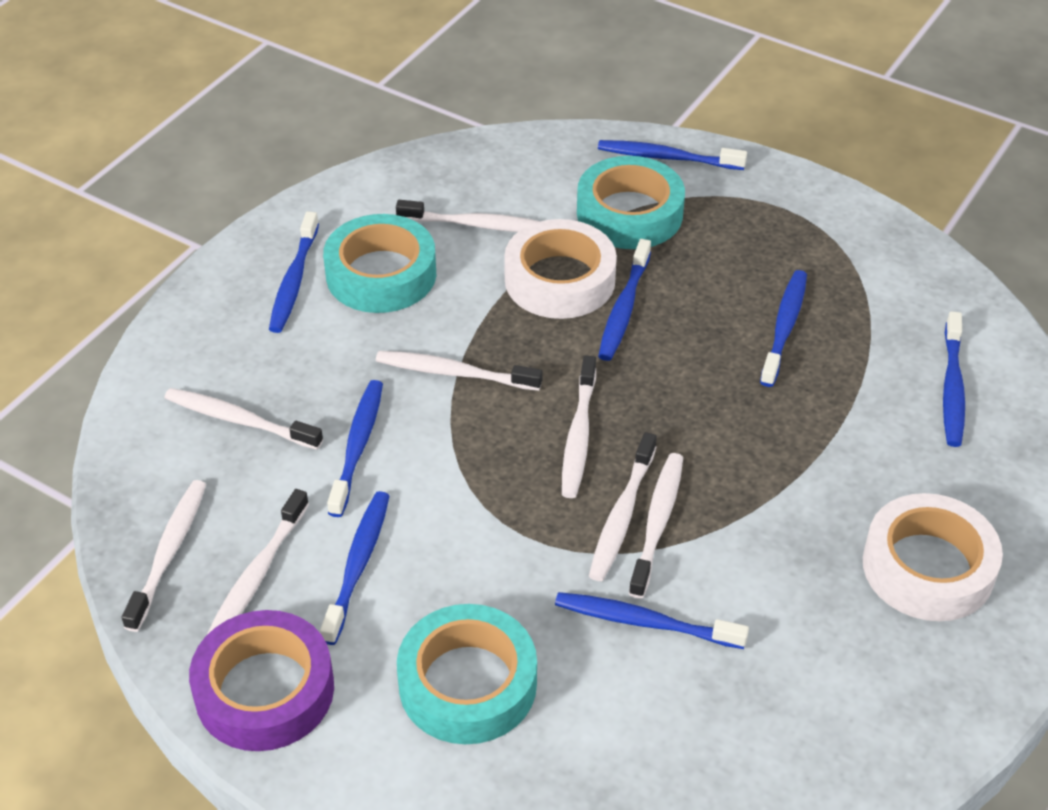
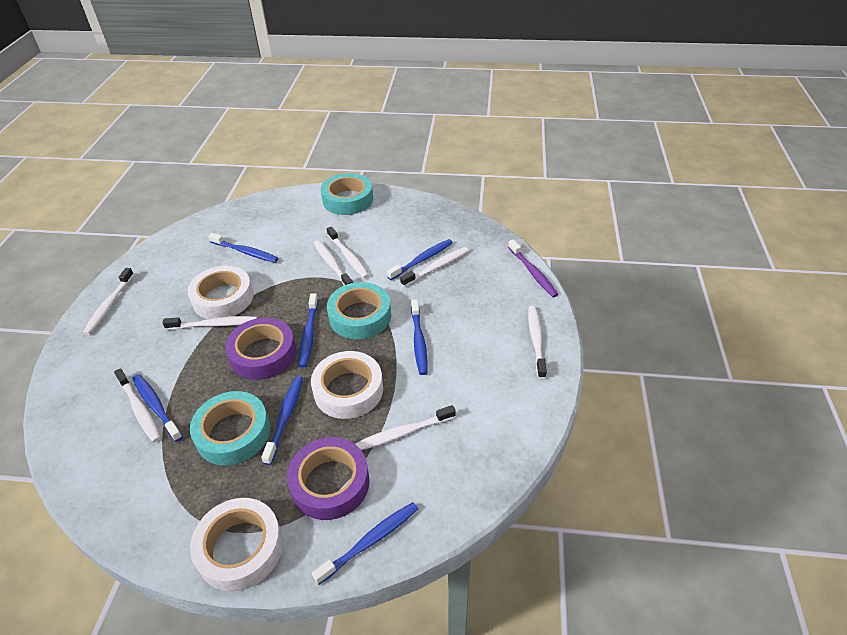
blue toothbrush: 8 -> 7
purple tape: 1 -> 2
purple toothbrush: 0 -> 1
white tape: 2 -> 3

